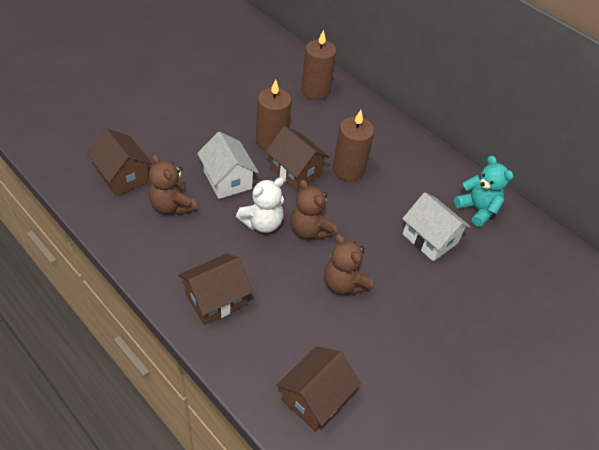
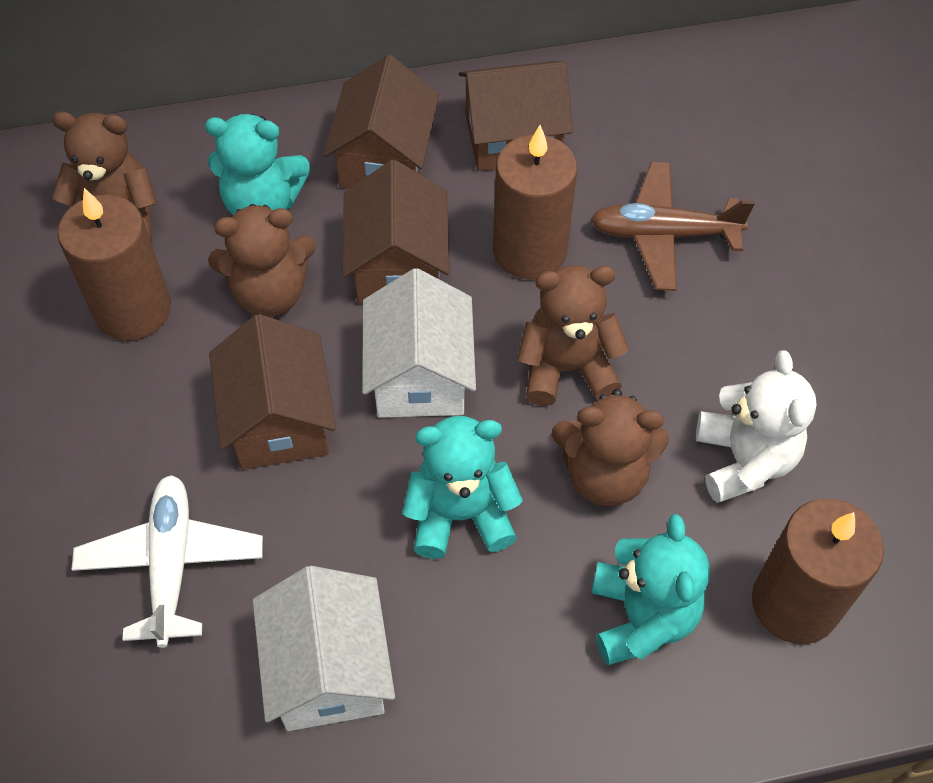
brown plane: 0 -> 1
brown teddy bear: 3 -> 4
turquoise teddy bear: 1 -> 3
white plane: 0 -> 1

